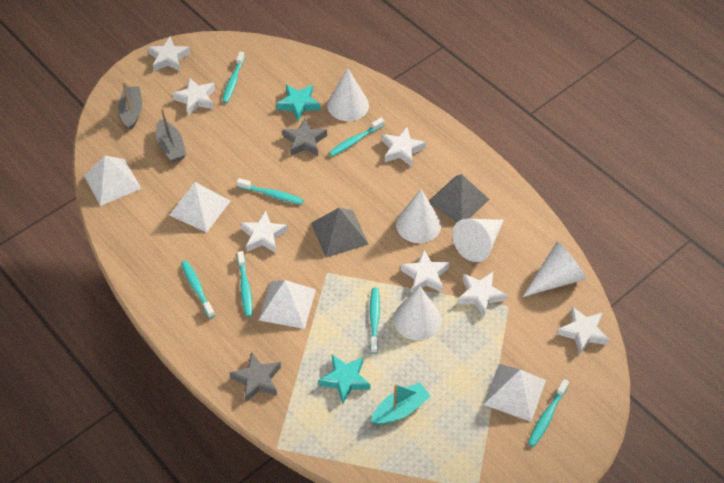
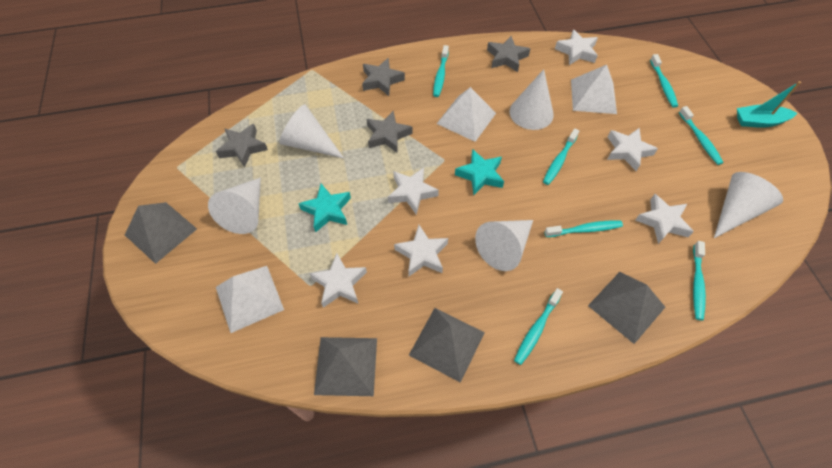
grey boat: 2 -> 0
grey pyramid: 2 -> 4
grey star: 2 -> 4
white pyramid: 4 -> 3
white star: 7 -> 6

